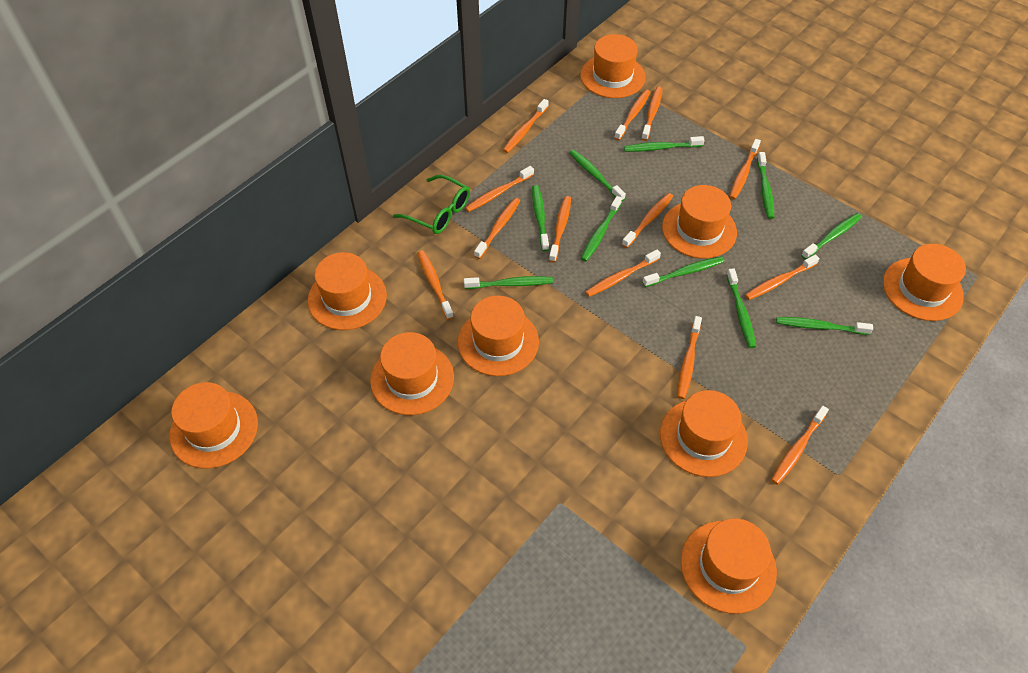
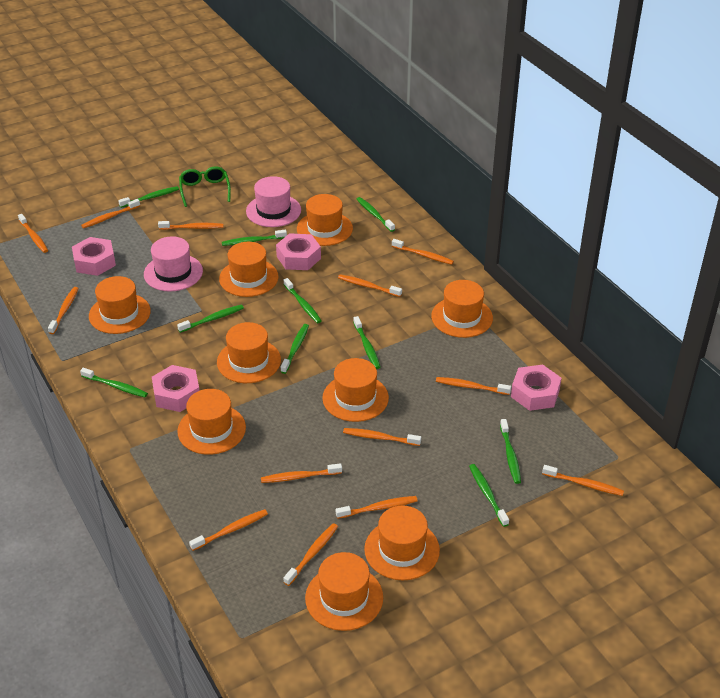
pink hat: 0 -> 2
pink nut: 0 -> 4

